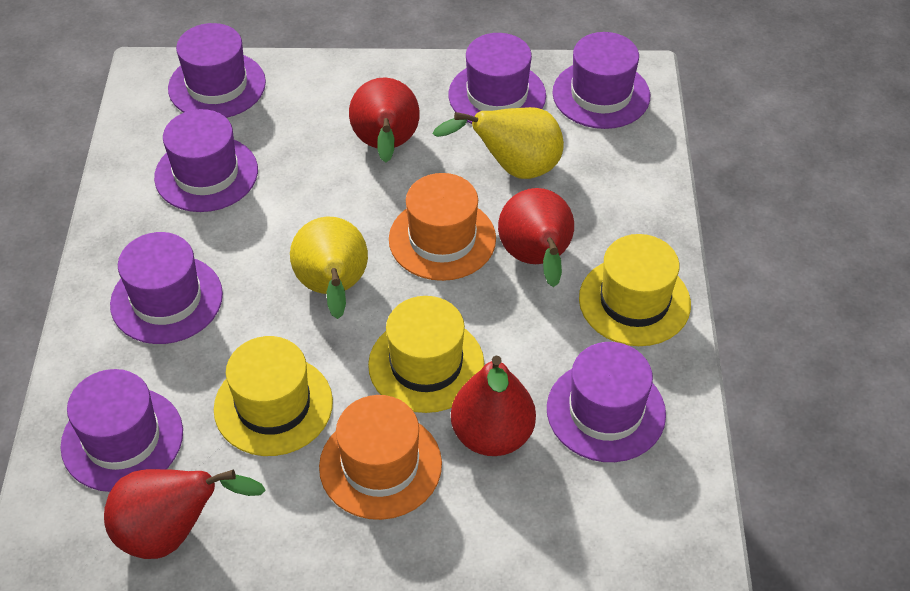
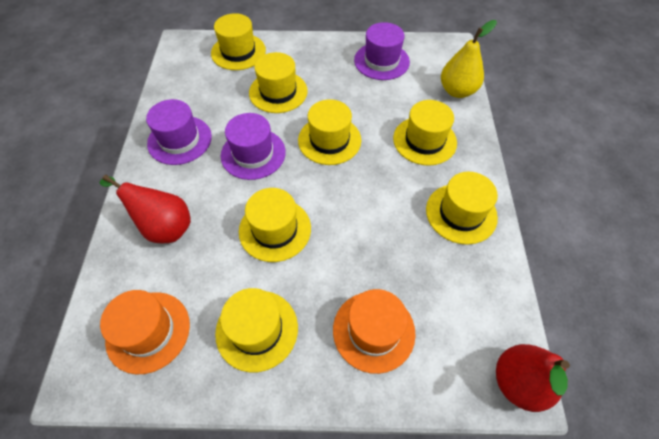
purple hat: 7 -> 3
red pear: 4 -> 2
yellow hat: 3 -> 7
yellow pear: 2 -> 1

